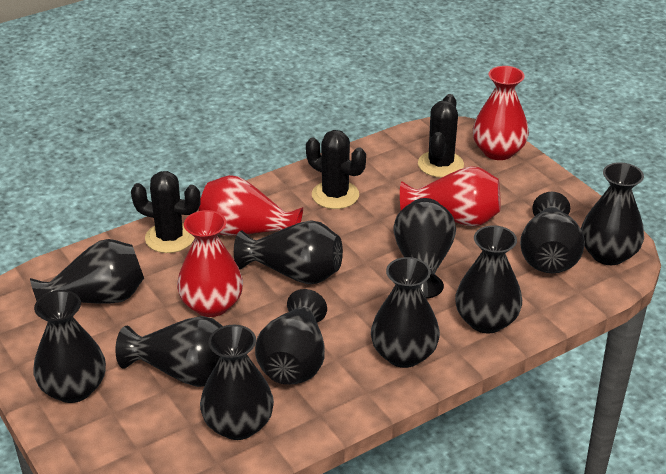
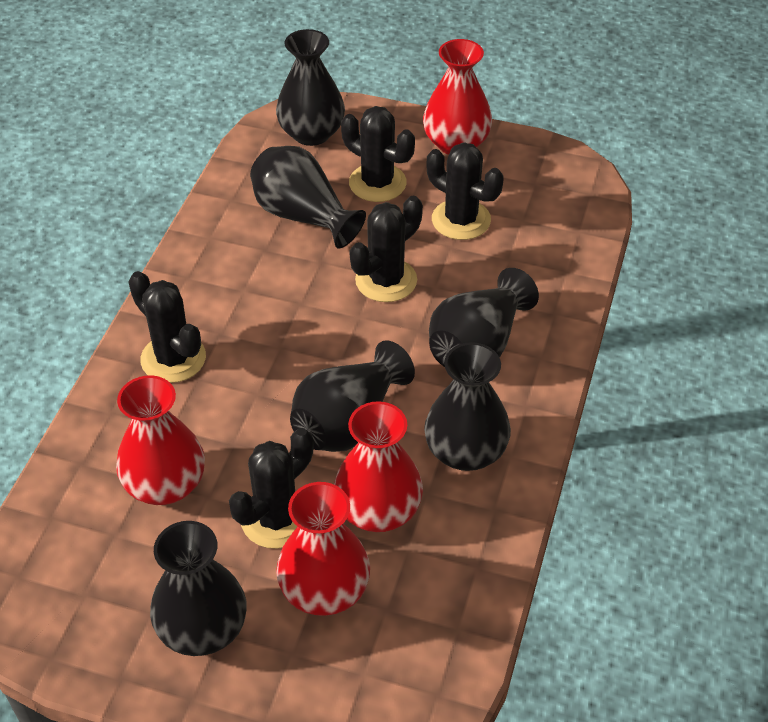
black cactus: 3 -> 5
black vase: 11 -> 6

